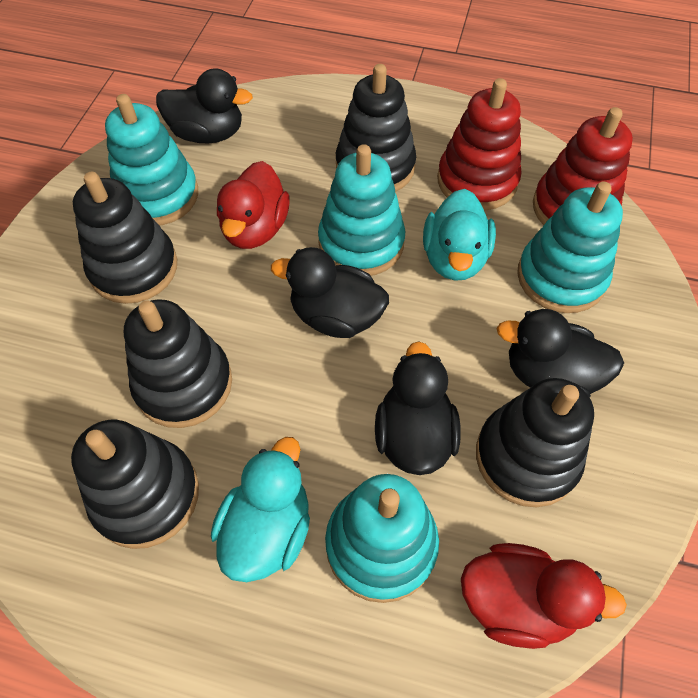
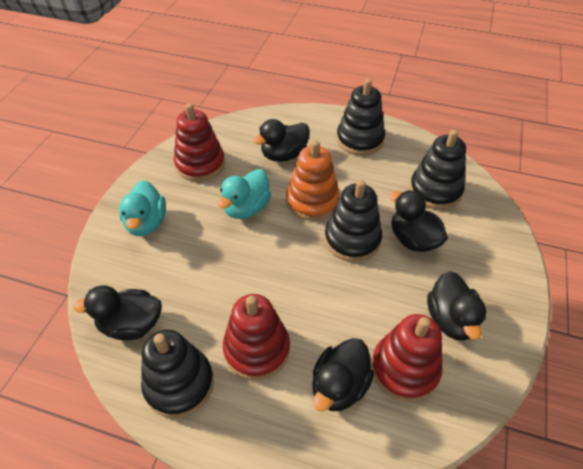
black duck: 4 -> 5
black stacking toy: 5 -> 4
orange stacking toy: 0 -> 1
red duck: 2 -> 0
red stacking toy: 2 -> 3
turquoise stacking toy: 4 -> 0

